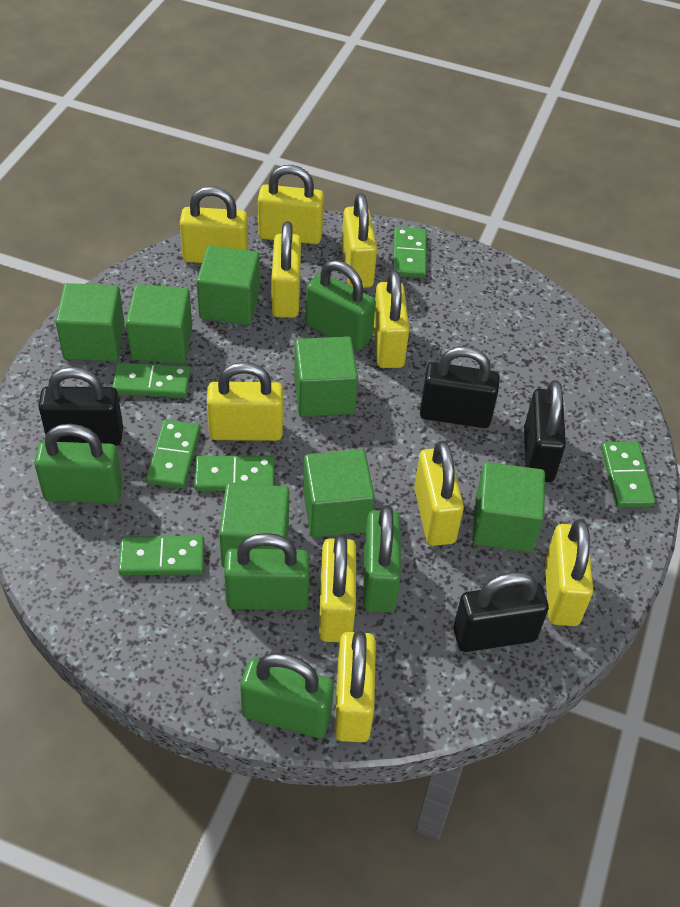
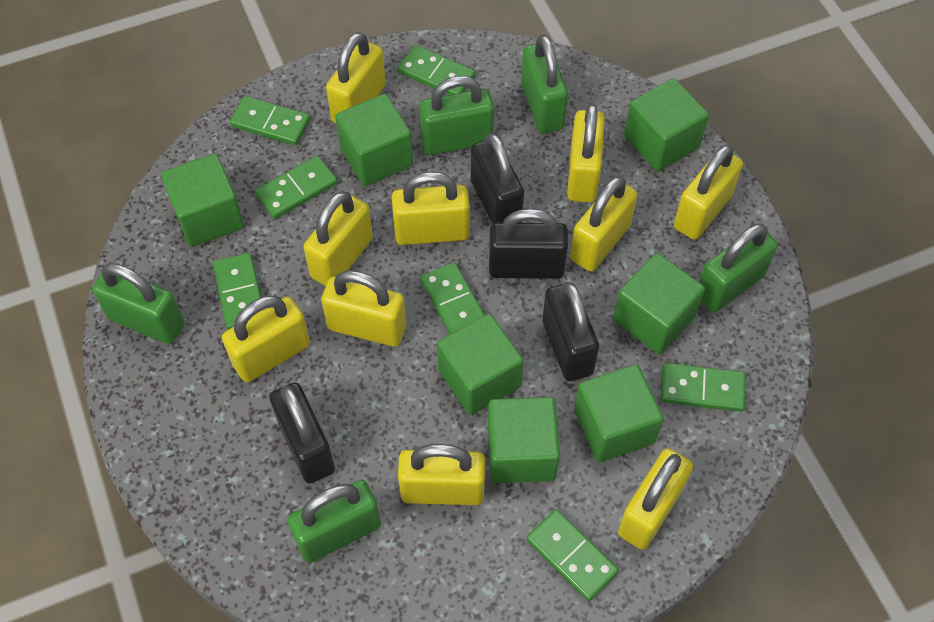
green domino: 6 -> 7

